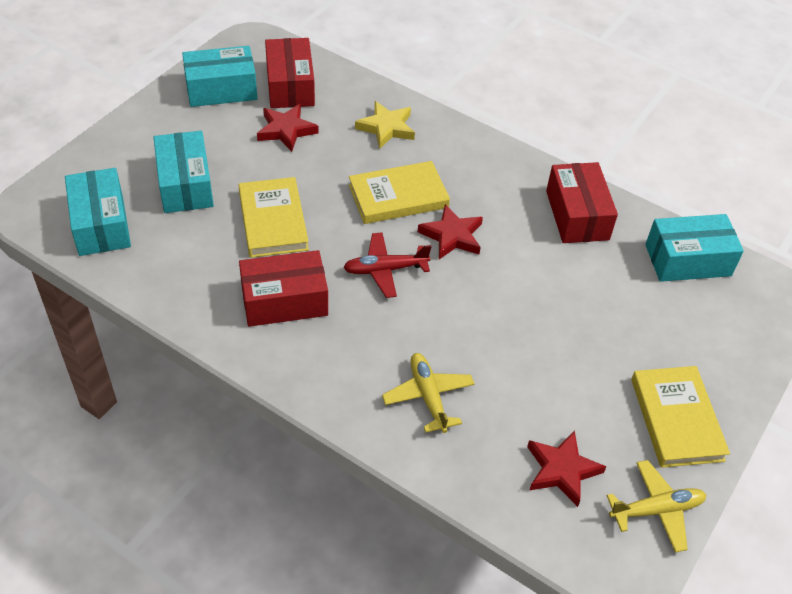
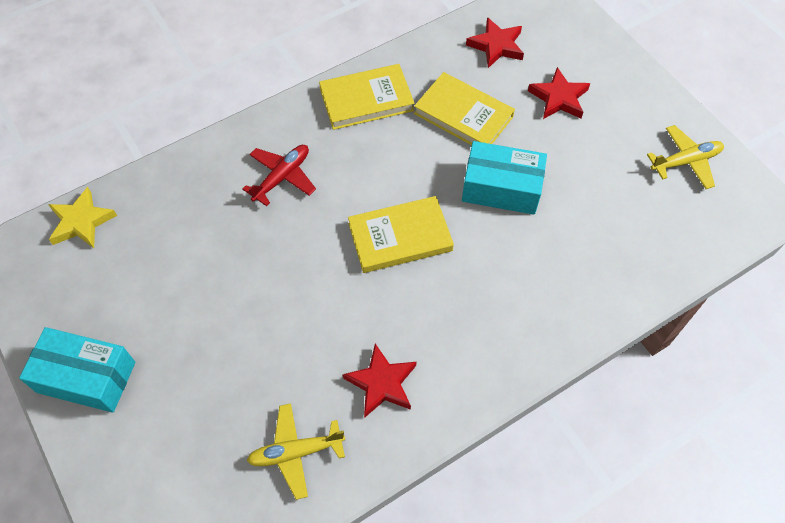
red box: 3 -> 0
turquoise box: 4 -> 2

